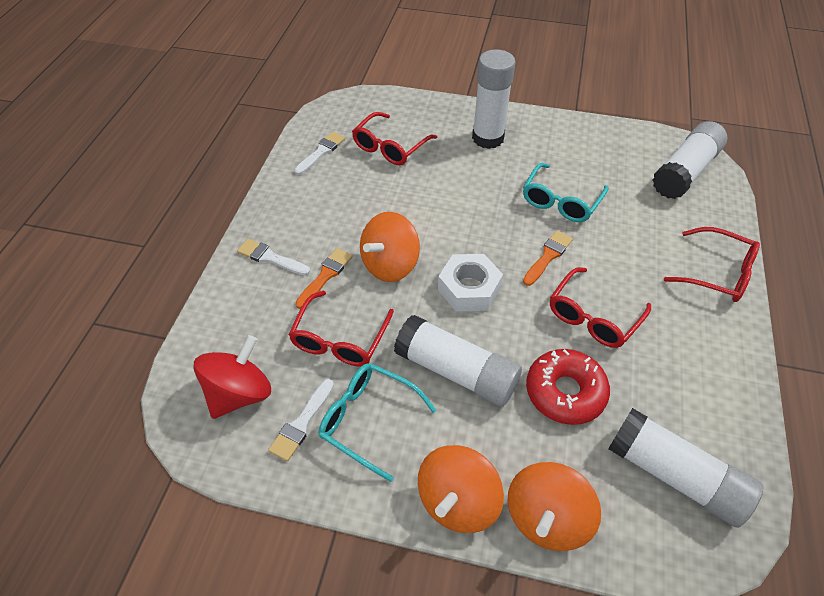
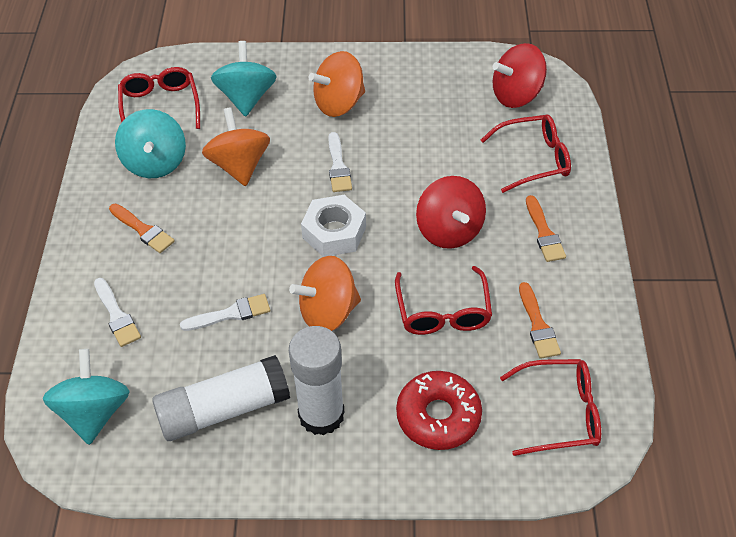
orange brush: 2 -> 3
red spinning top: 1 -> 2
turquoise glasses: 2 -> 0
turquoise spinning top: 0 -> 3
white glue stick: 4 -> 2

